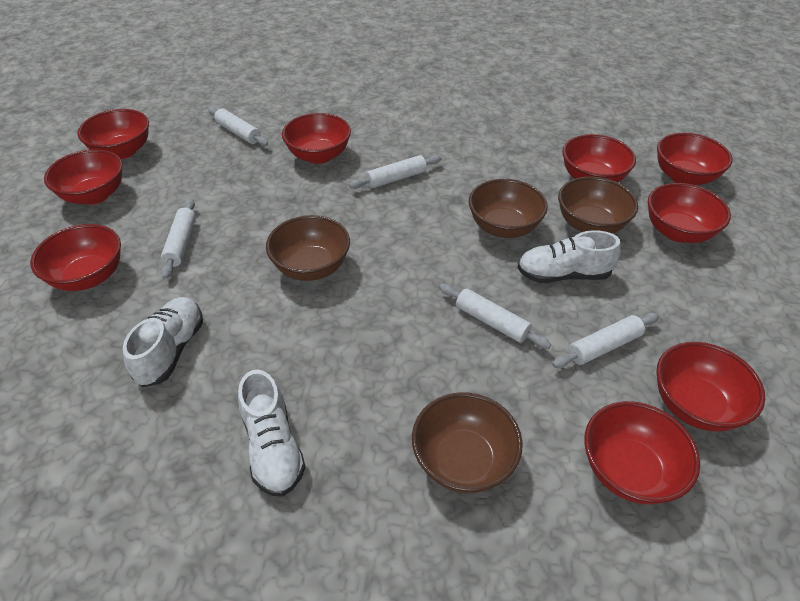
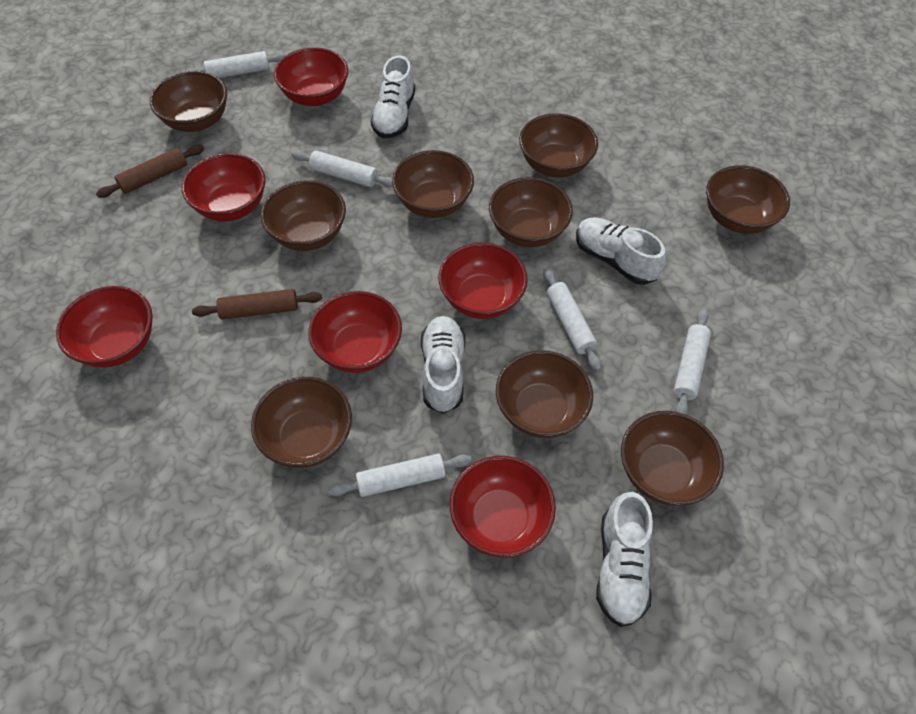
brown bowl: 4 -> 9
brown rolling pin: 0 -> 2
red bowl: 9 -> 6
white shoe: 3 -> 4

